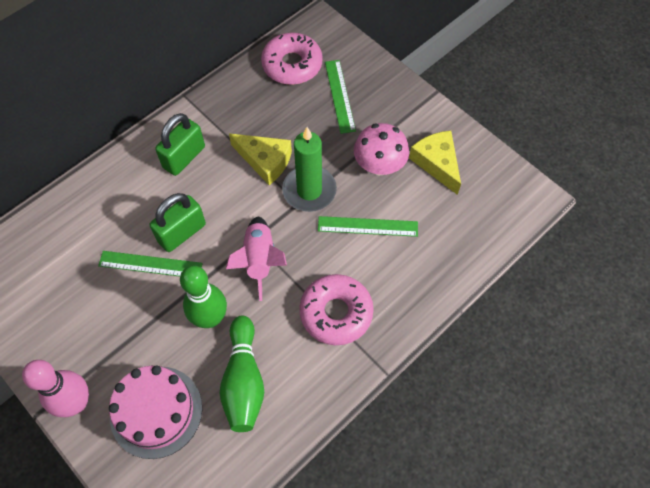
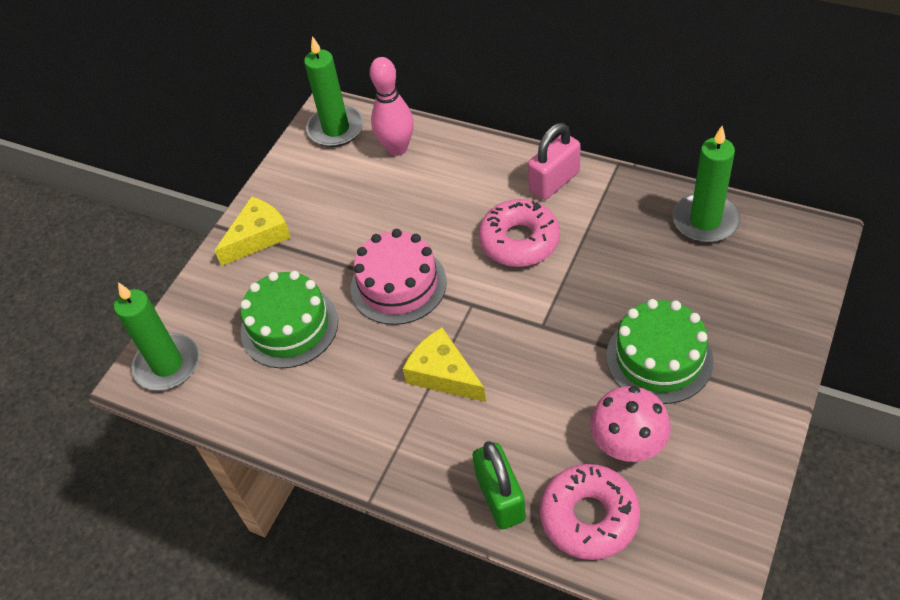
green bowling pin: 2 -> 0
green cake: 0 -> 2
green candle: 1 -> 3
green padlock: 2 -> 1
green ruler: 3 -> 0
pink padlock: 0 -> 1
pink rocket: 1 -> 0

